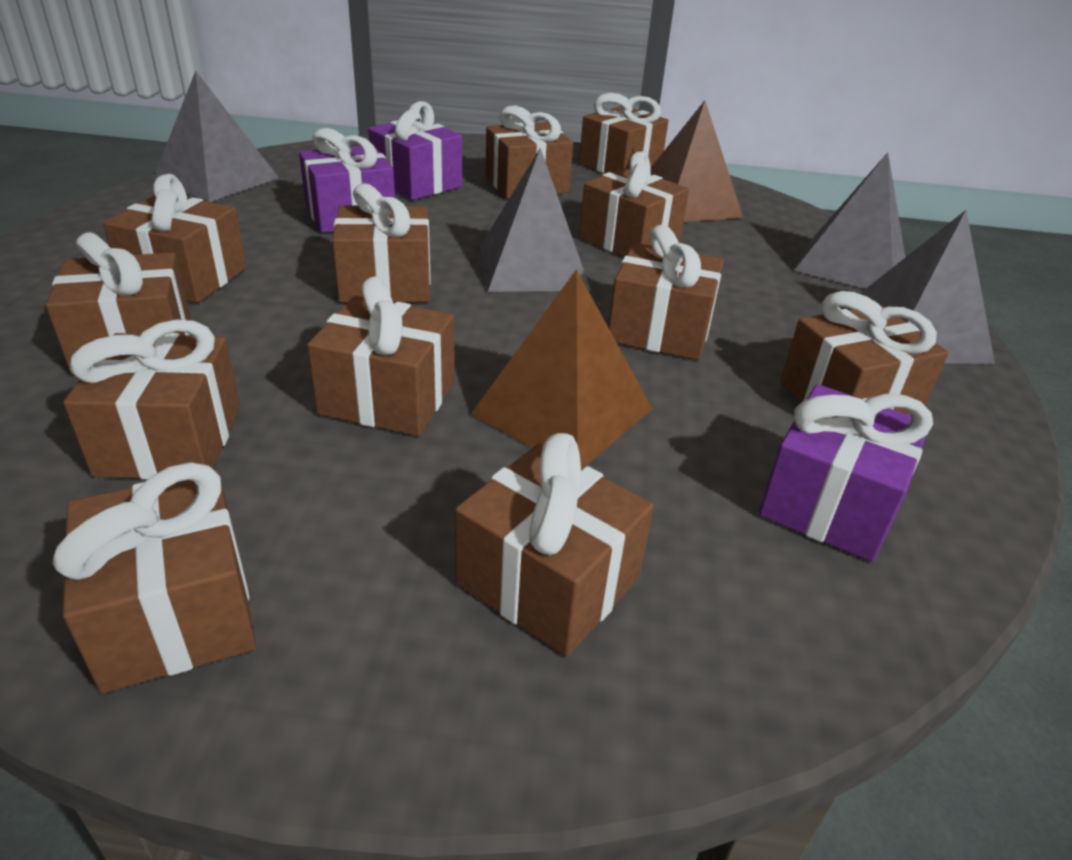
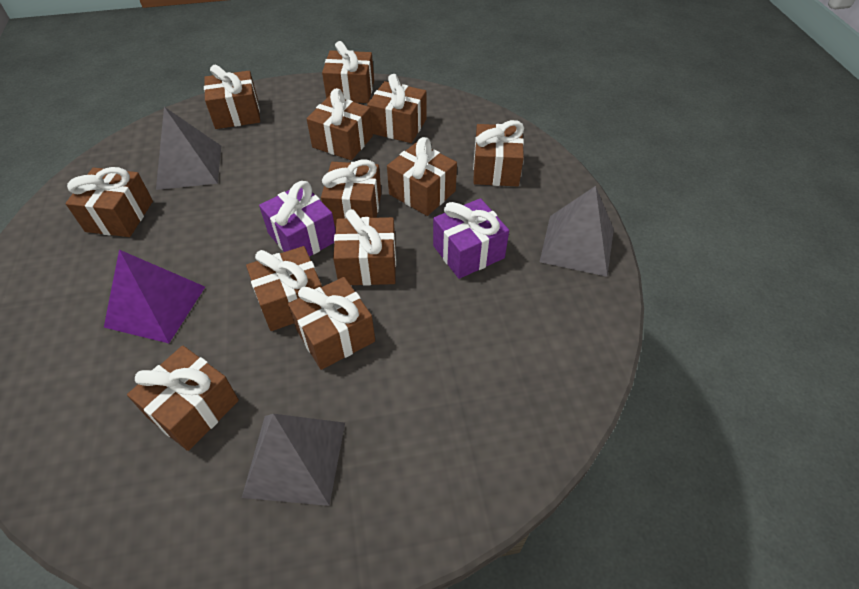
brown pyramid: 2 -> 0
grey pyramid: 4 -> 3
purple gift: 3 -> 2
purple pyramid: 0 -> 1

